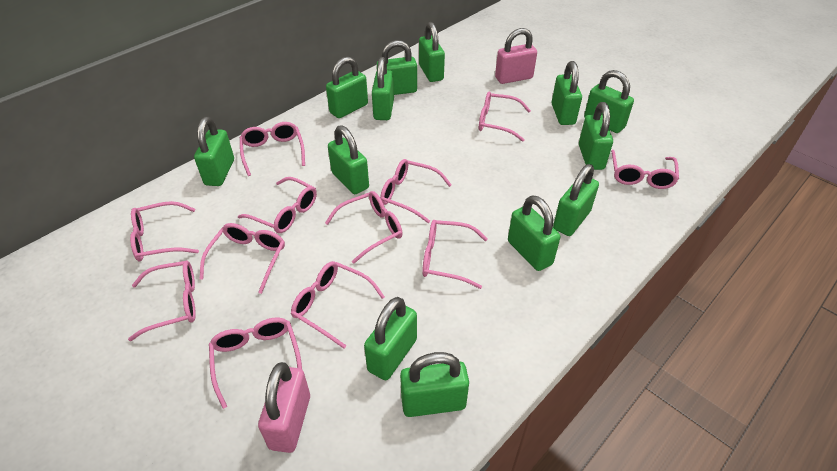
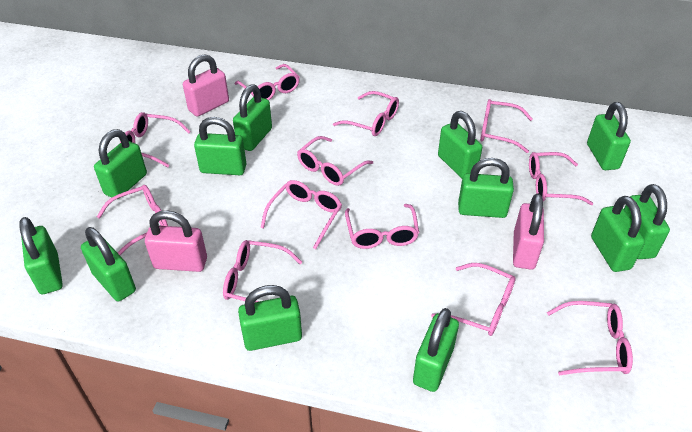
green padlock: 13 -> 12
pink padlock: 2 -> 3

